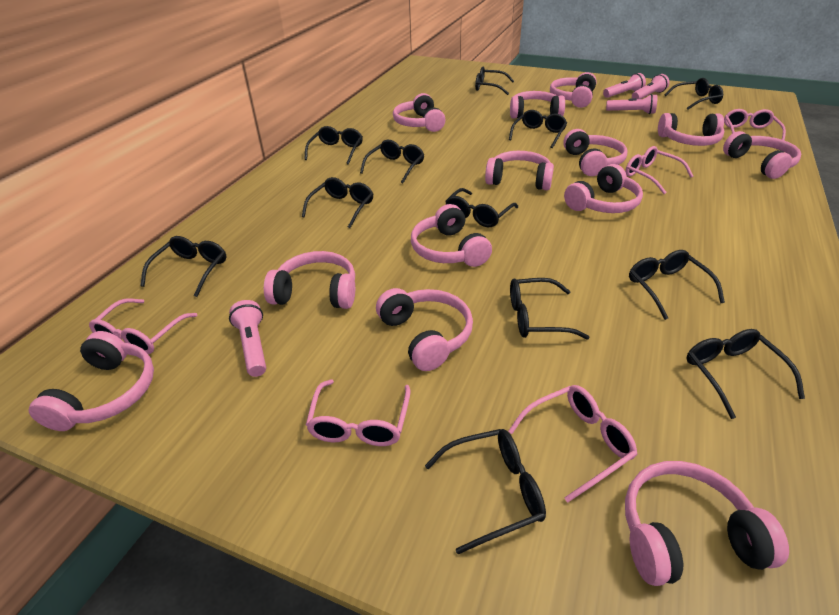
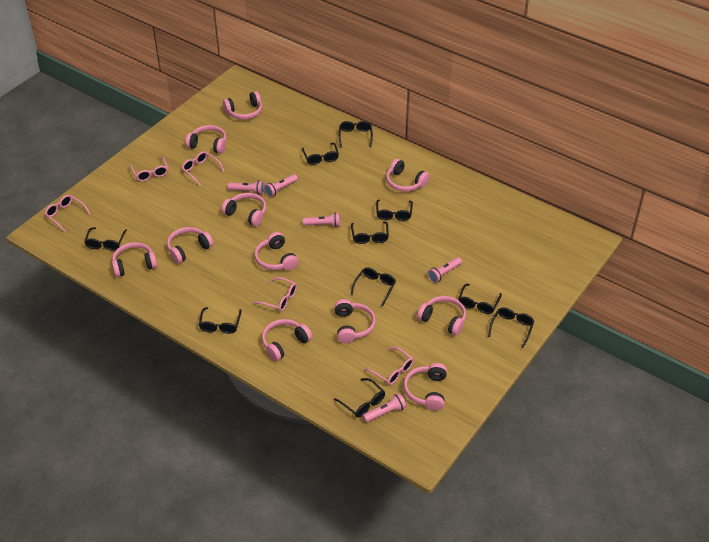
black glasses: 12 -> 10
pink flashlight: 4 -> 5
pink headphones: 13 -> 11

